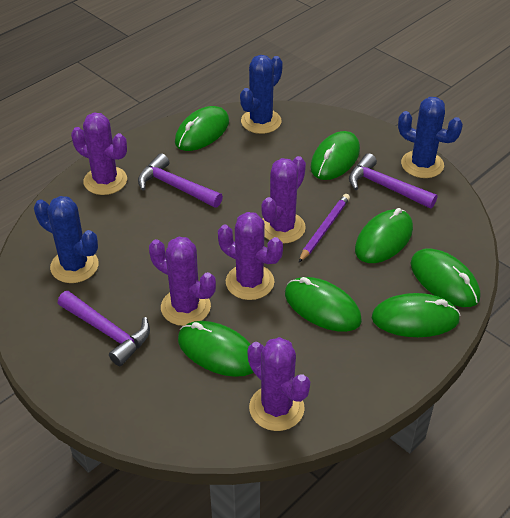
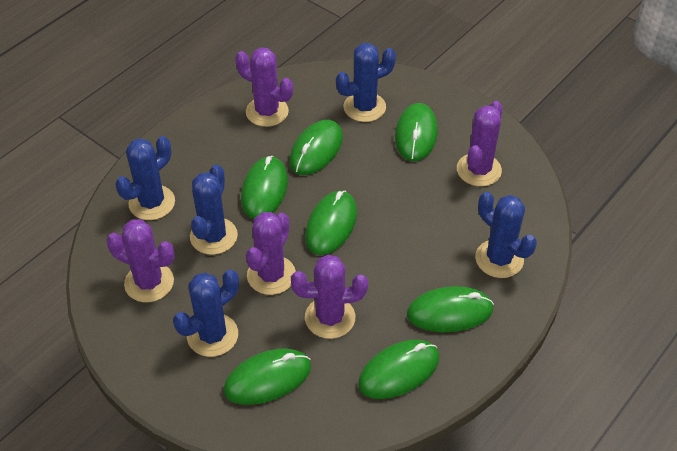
blue cactus: 3 -> 5
purple hammer: 3 -> 0
purple pencil: 1 -> 0

